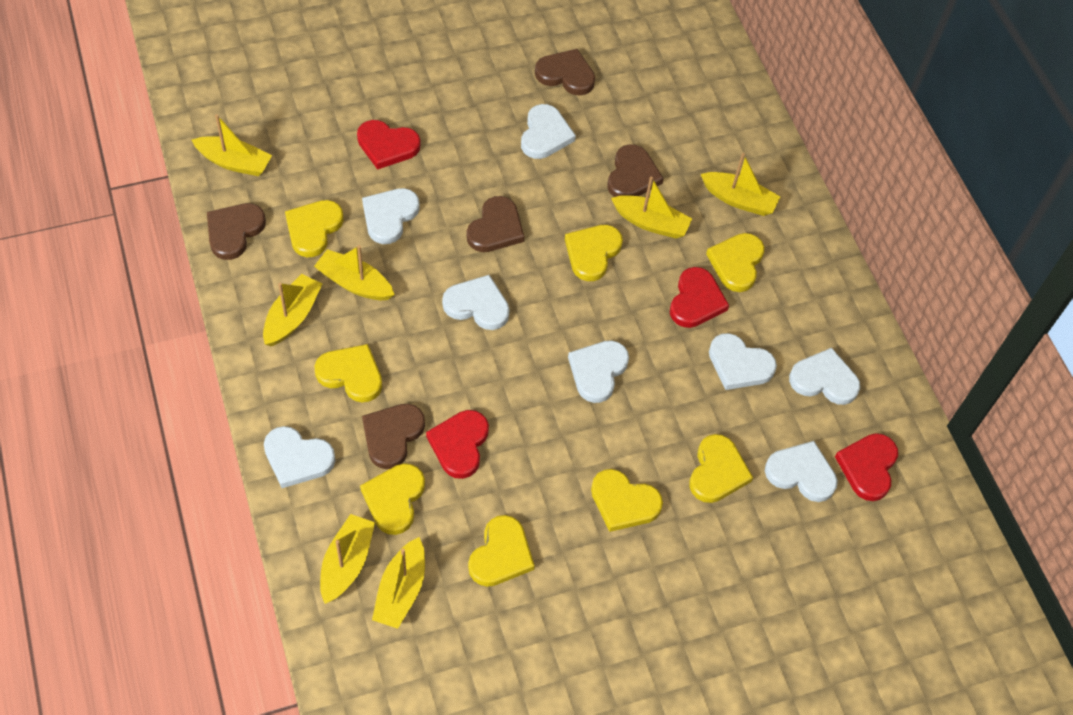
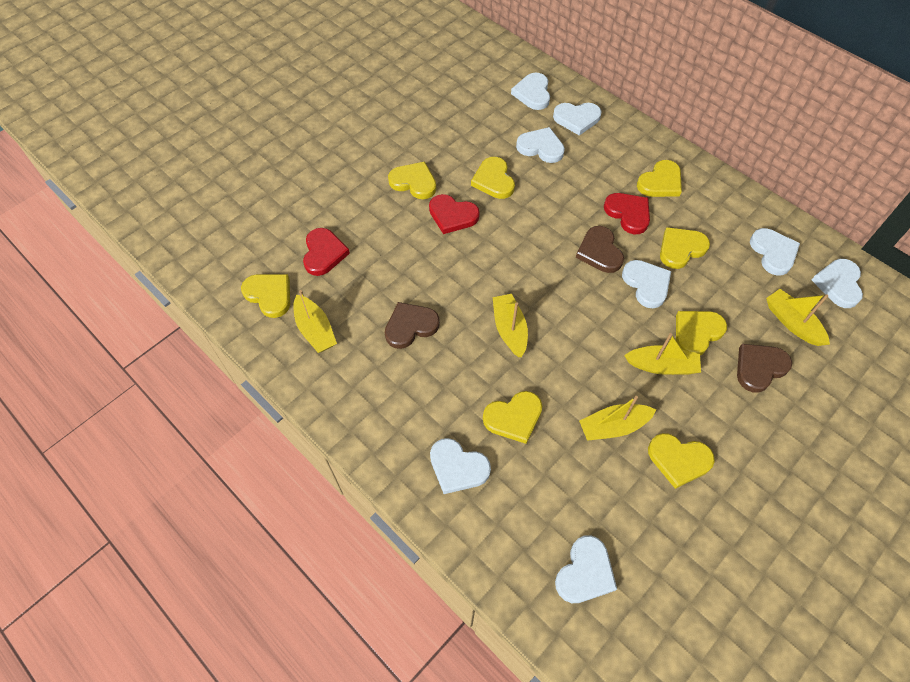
brown heart: 5 -> 3
red heart: 4 -> 3
yellow boat: 7 -> 5

